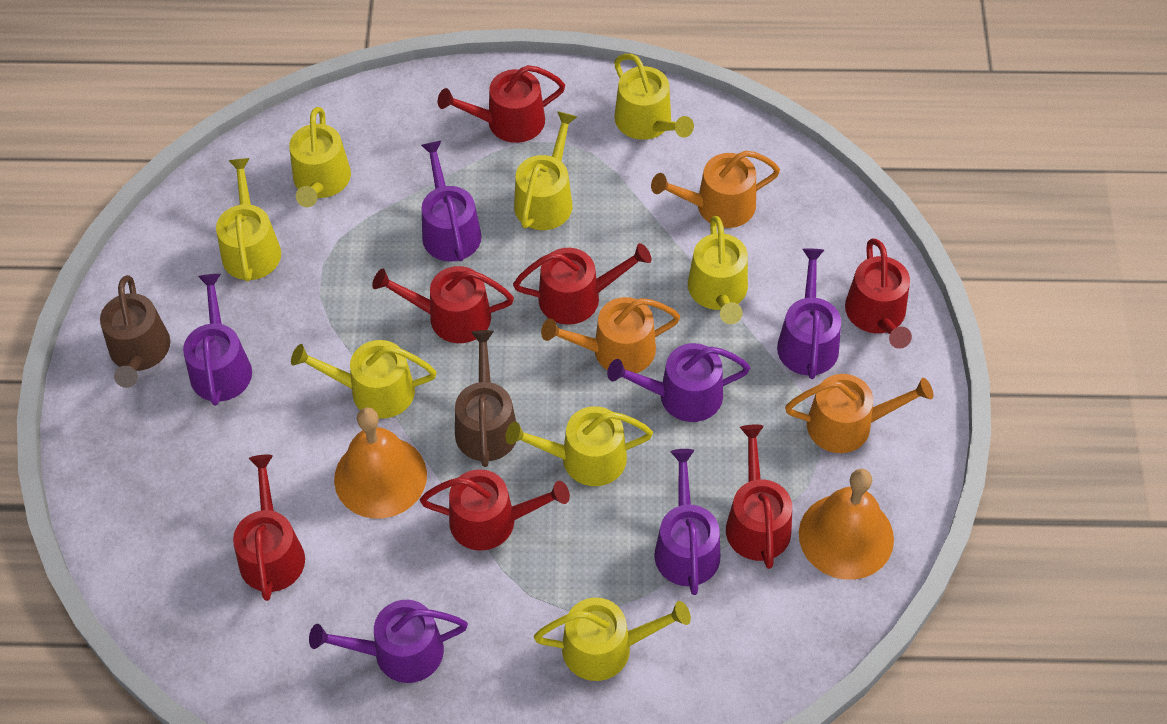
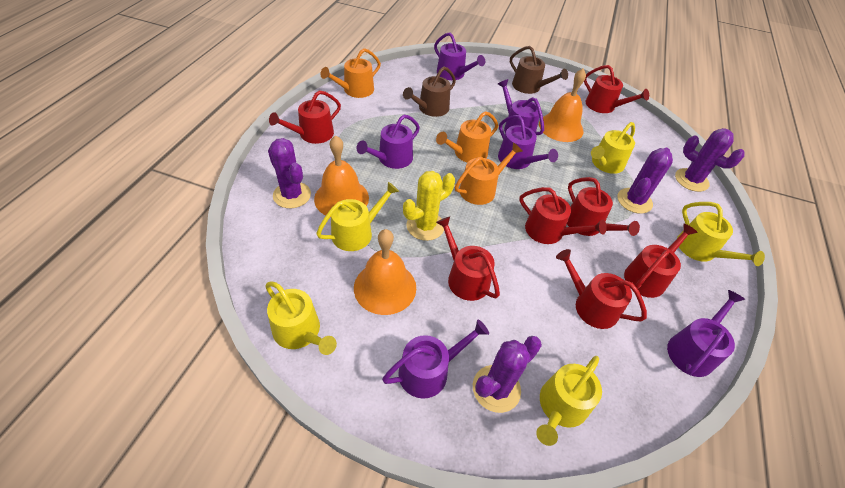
orange bell: 2 -> 3
purple cactus: 0 -> 4
yellow cactus: 0 -> 1
yellow watering can: 8 -> 5

